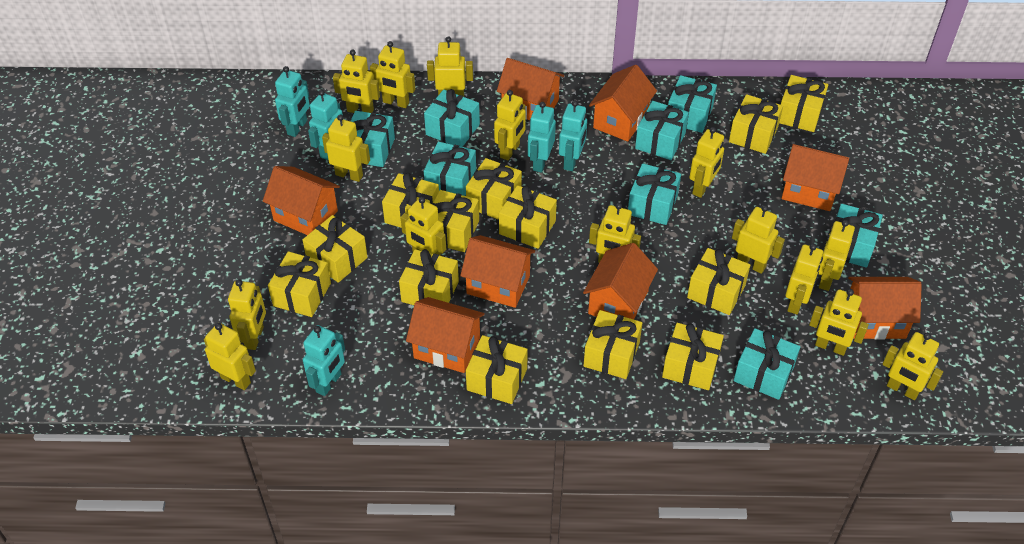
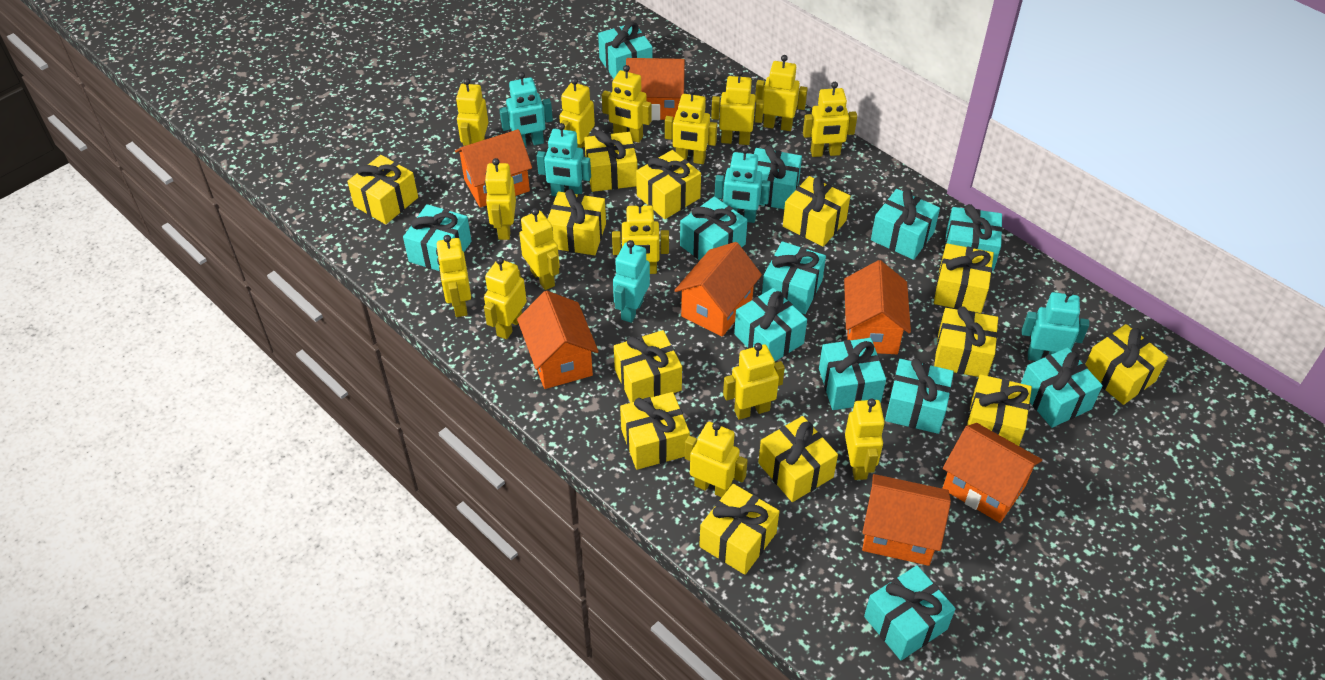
orange house: 8 -> 7
turquoise gift: 8 -> 12

